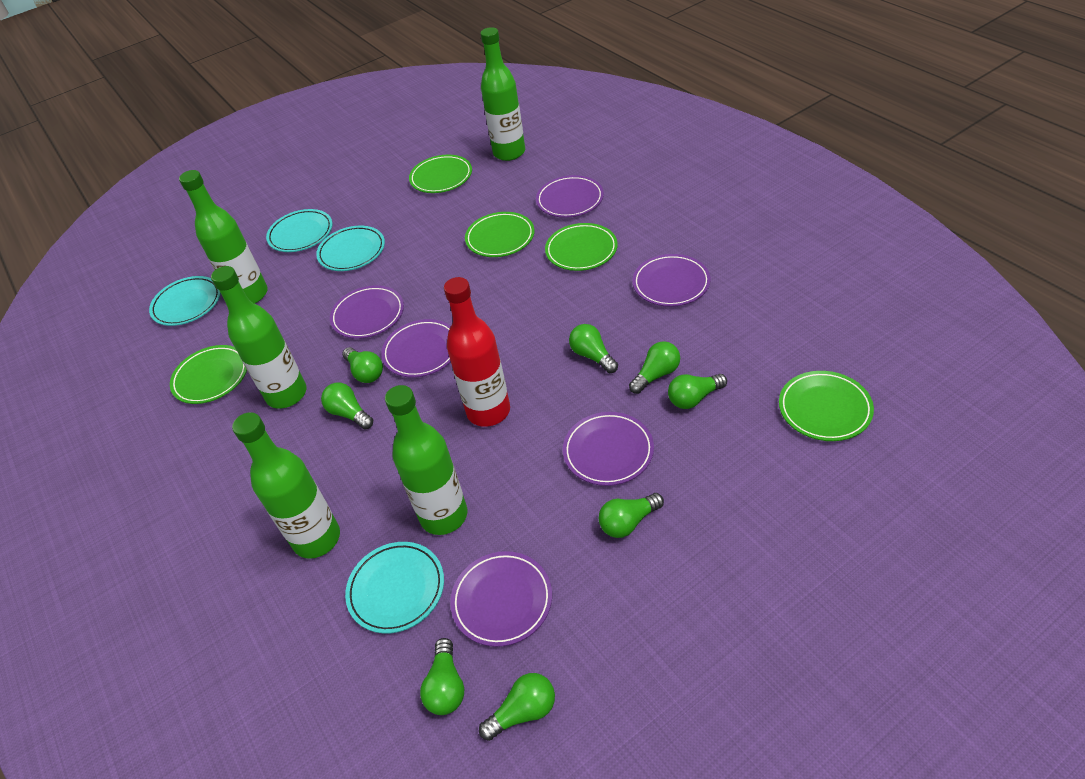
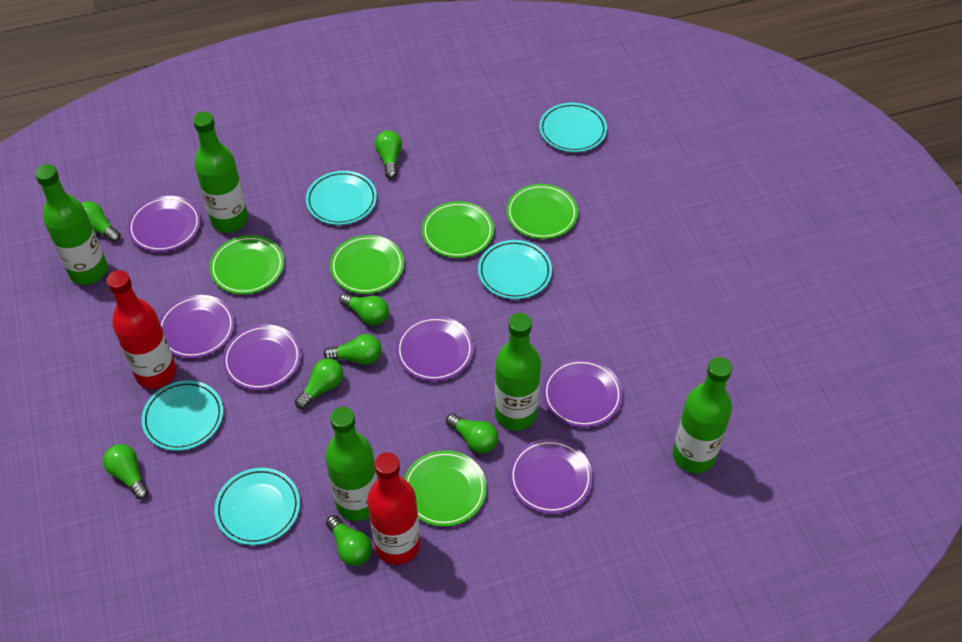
red bottle: 1 -> 2
turquoise plate: 4 -> 5

